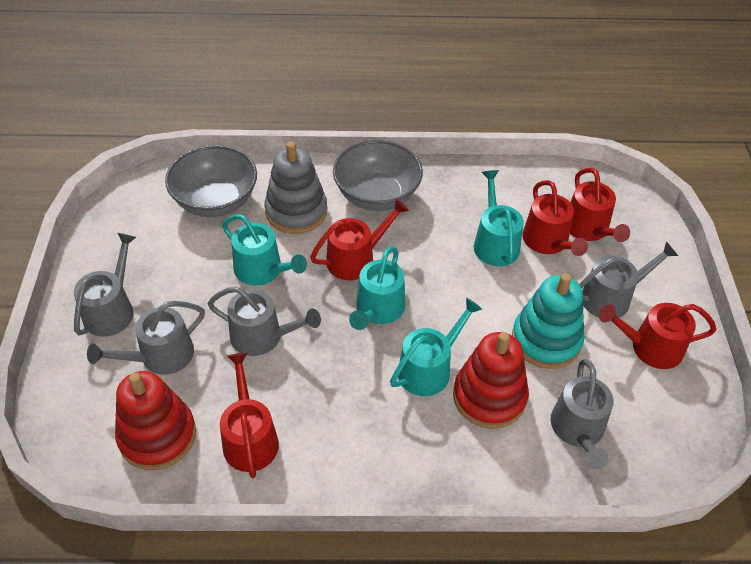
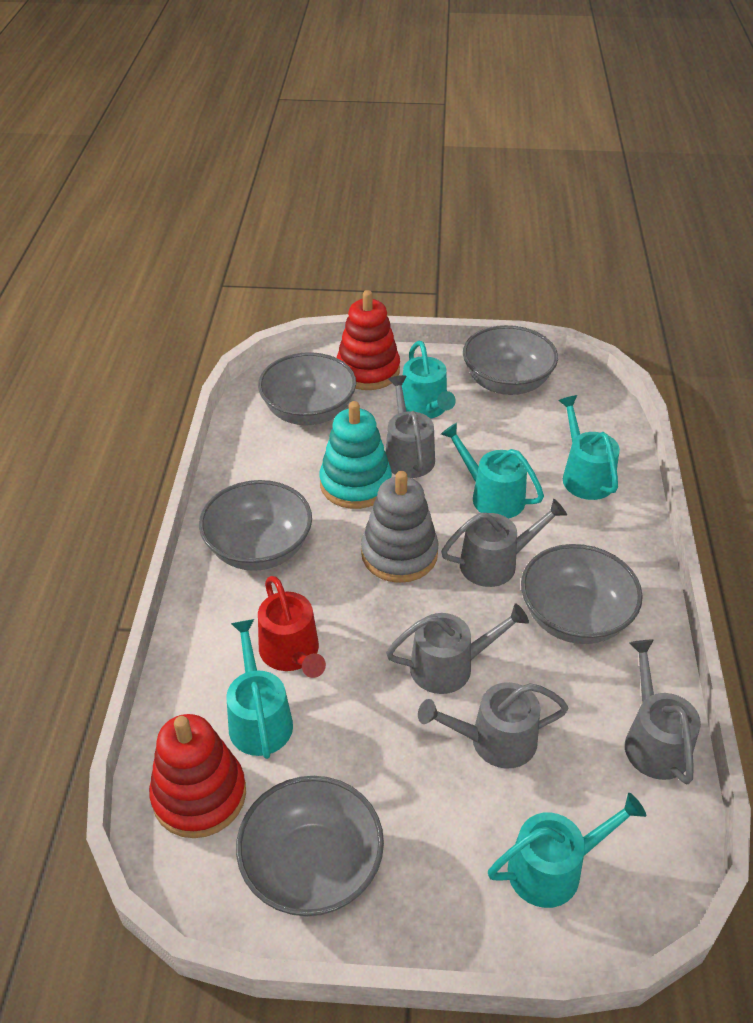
grey bowl: 2 -> 5
red watering can: 5 -> 1
turquoise watering can: 4 -> 5

